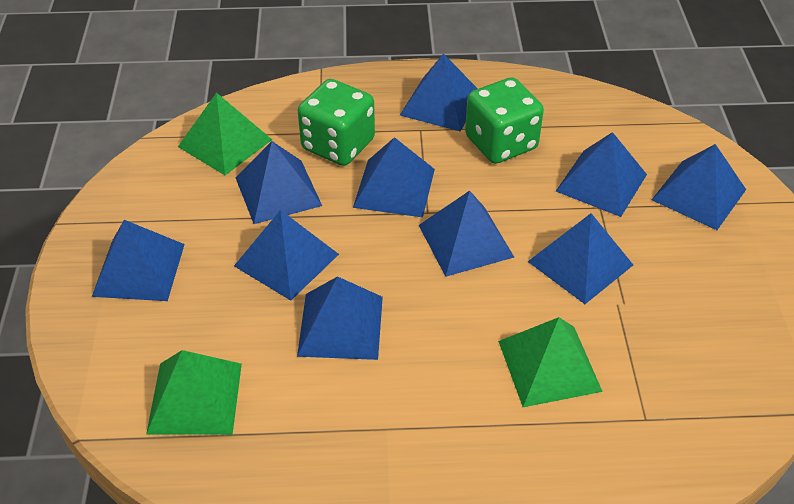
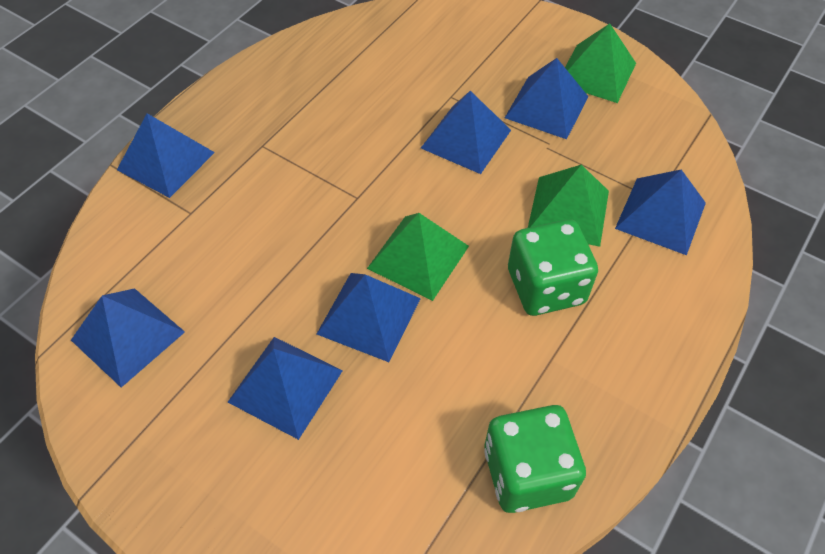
blue pyramid: 10 -> 7

